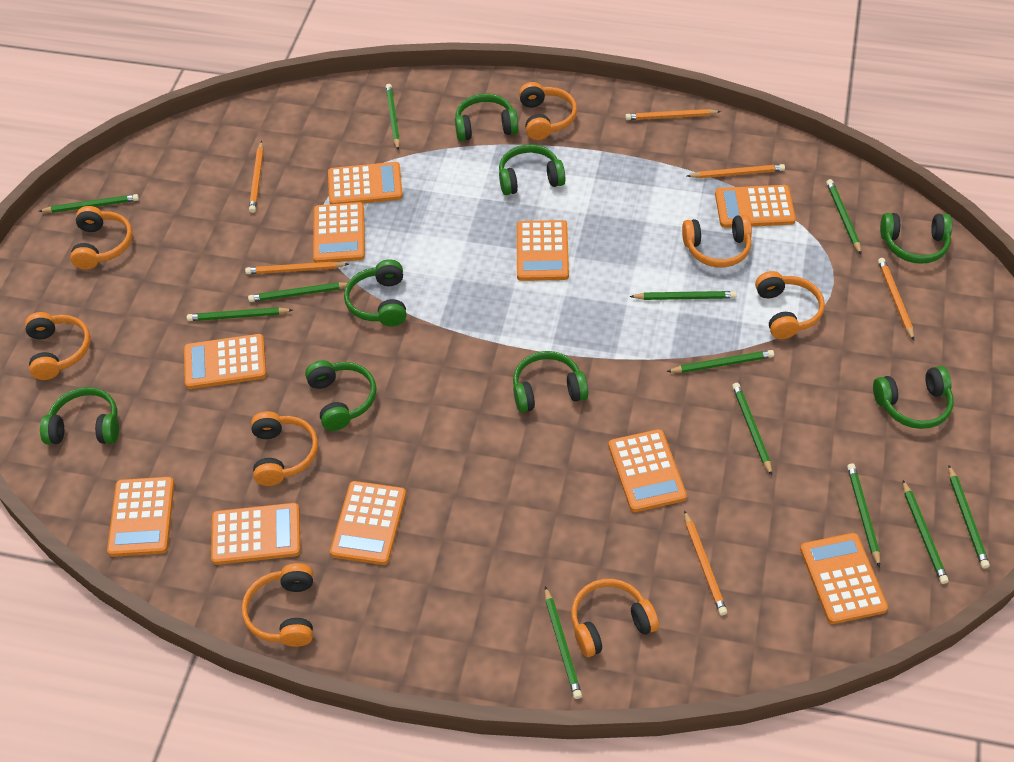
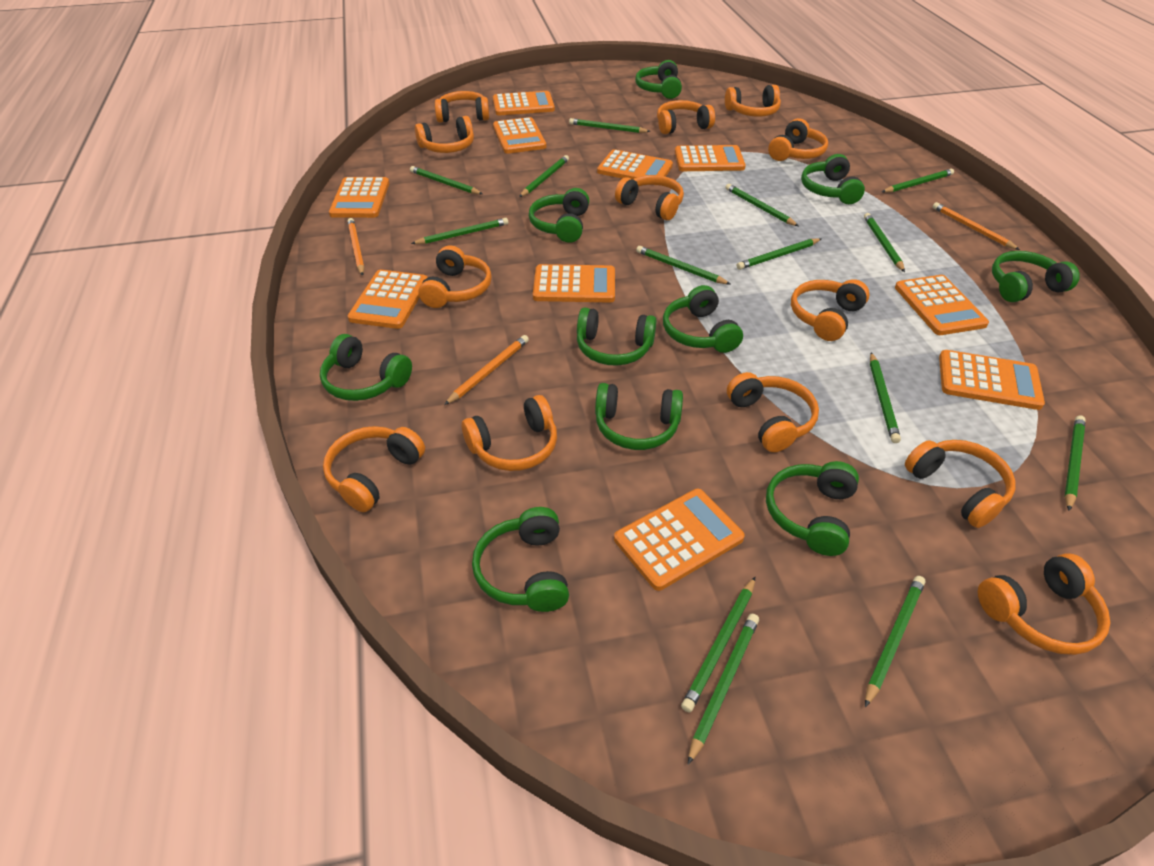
green headphones: 8 -> 10
green pencil: 12 -> 14
orange headphones: 8 -> 13
orange pencil: 6 -> 3

